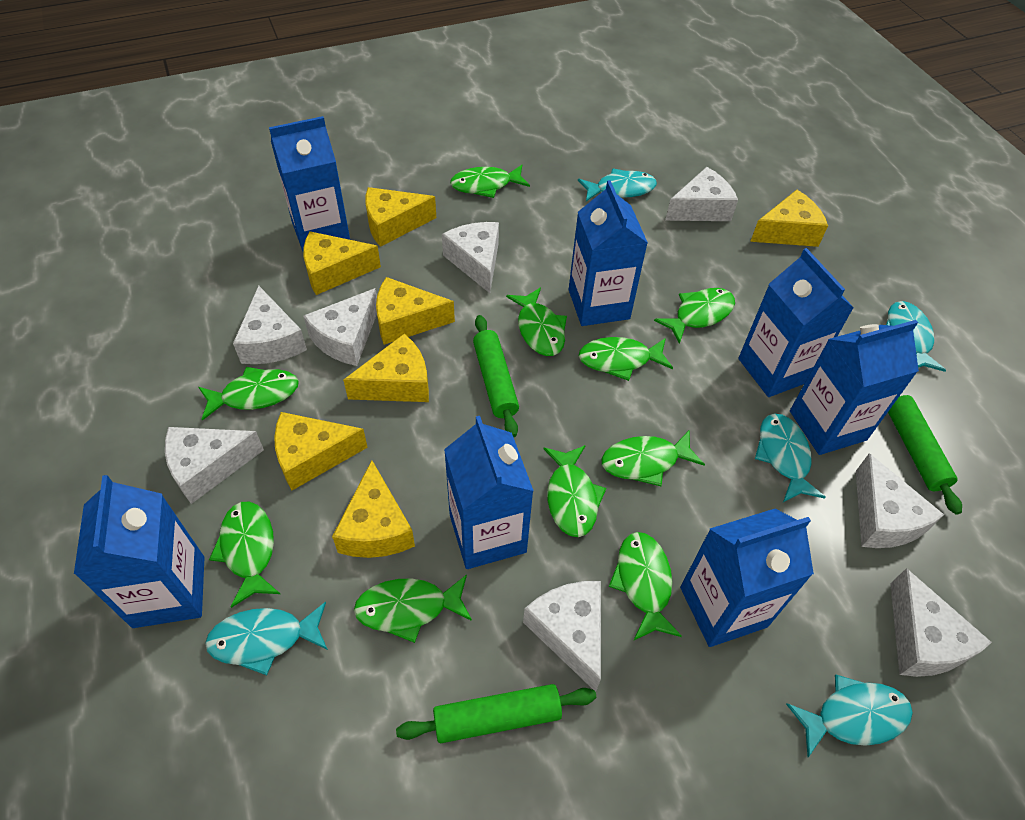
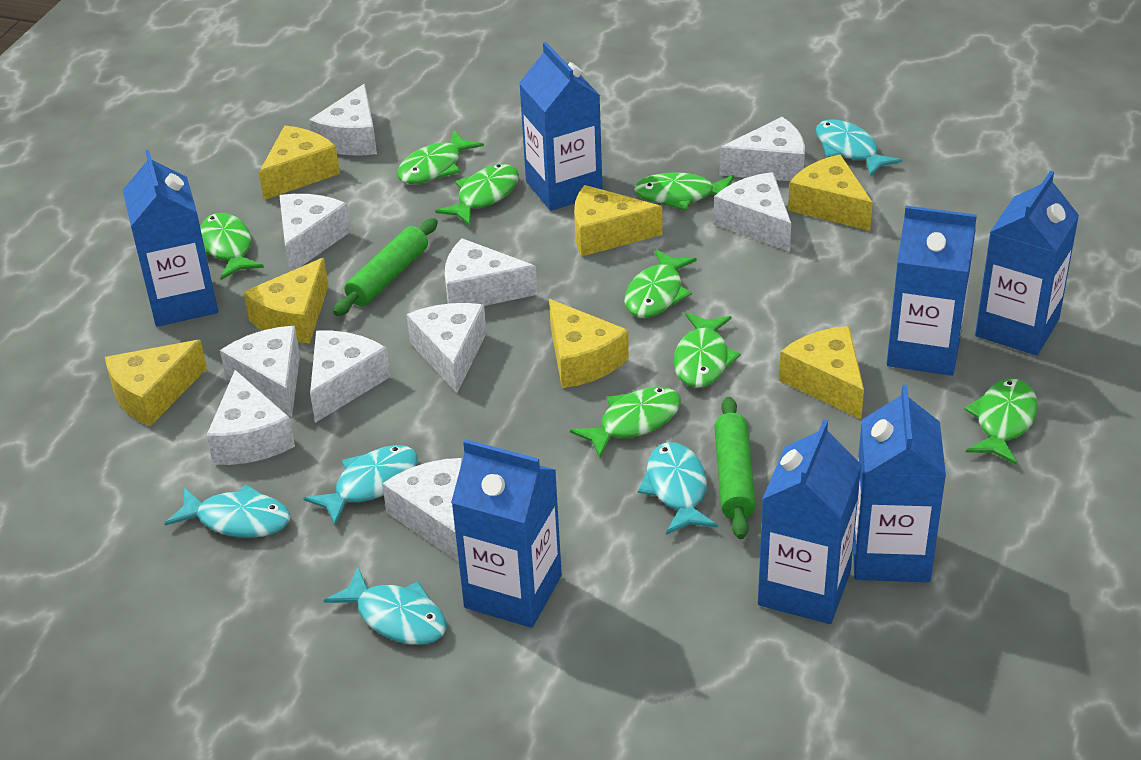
green fish: 10 -> 8
green rolling pin: 3 -> 2
white cheese: 8 -> 10

